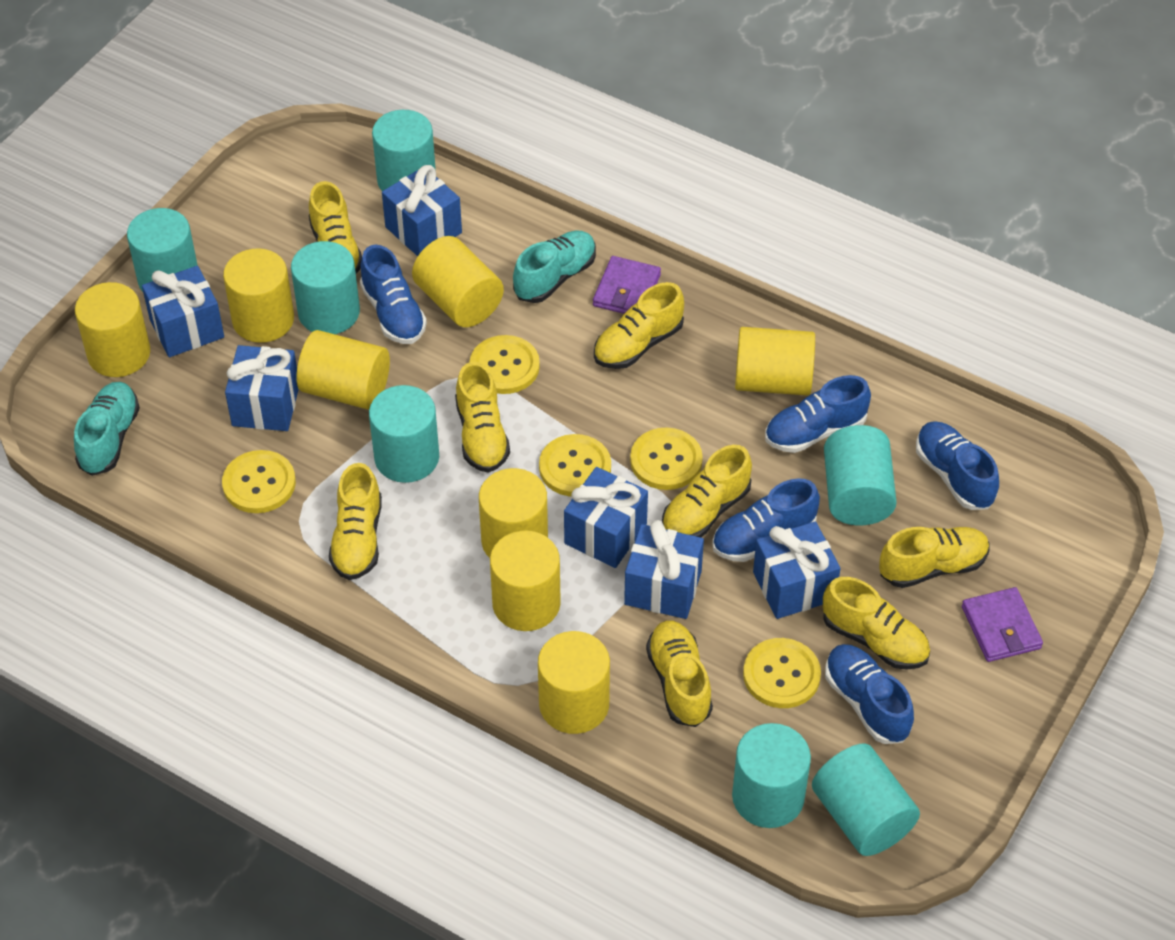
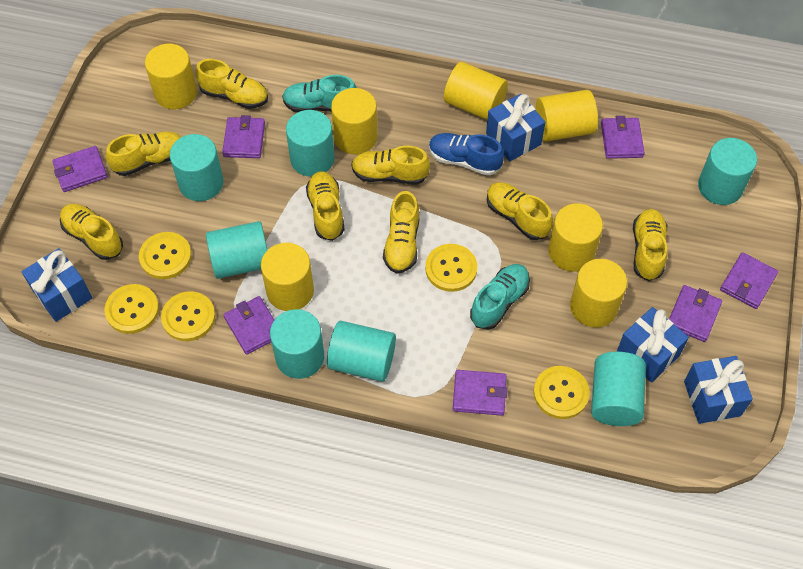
blue gift: 6 -> 4
blue shoe: 5 -> 1
purple wallet: 2 -> 7
yellow cylinder: 8 -> 7

